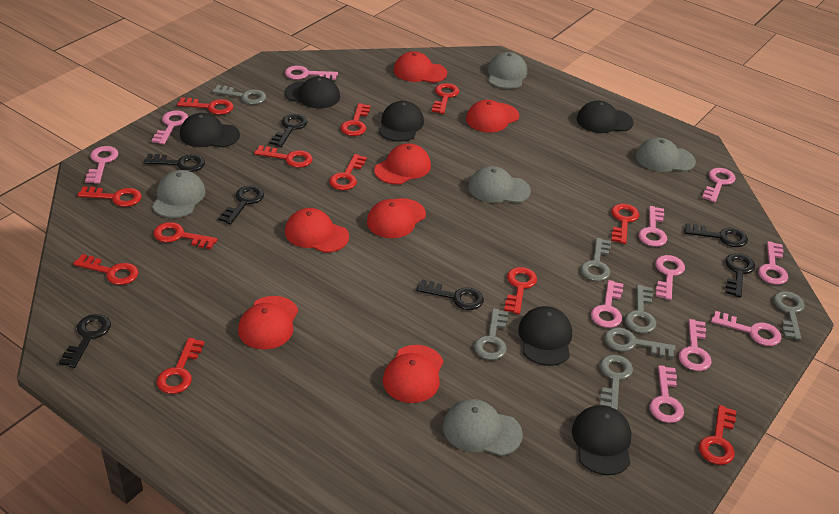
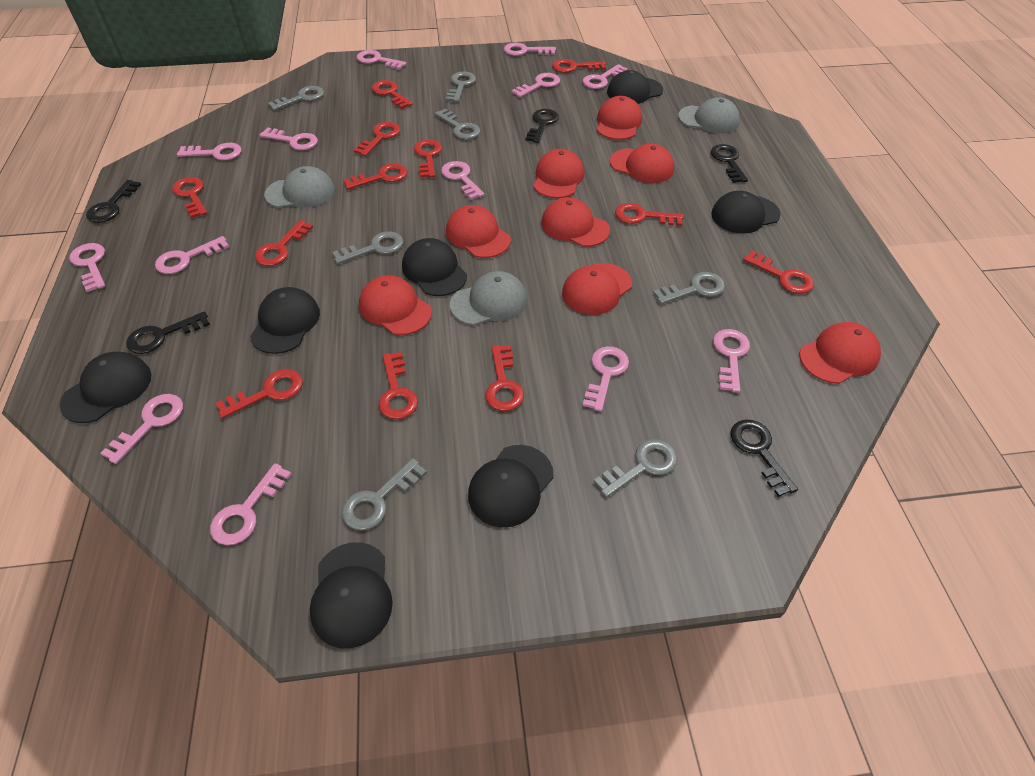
black cap: 6 -> 7
black key: 7 -> 5
grey cap: 5 -> 3
pink key: 11 -> 13
red cap: 7 -> 8

